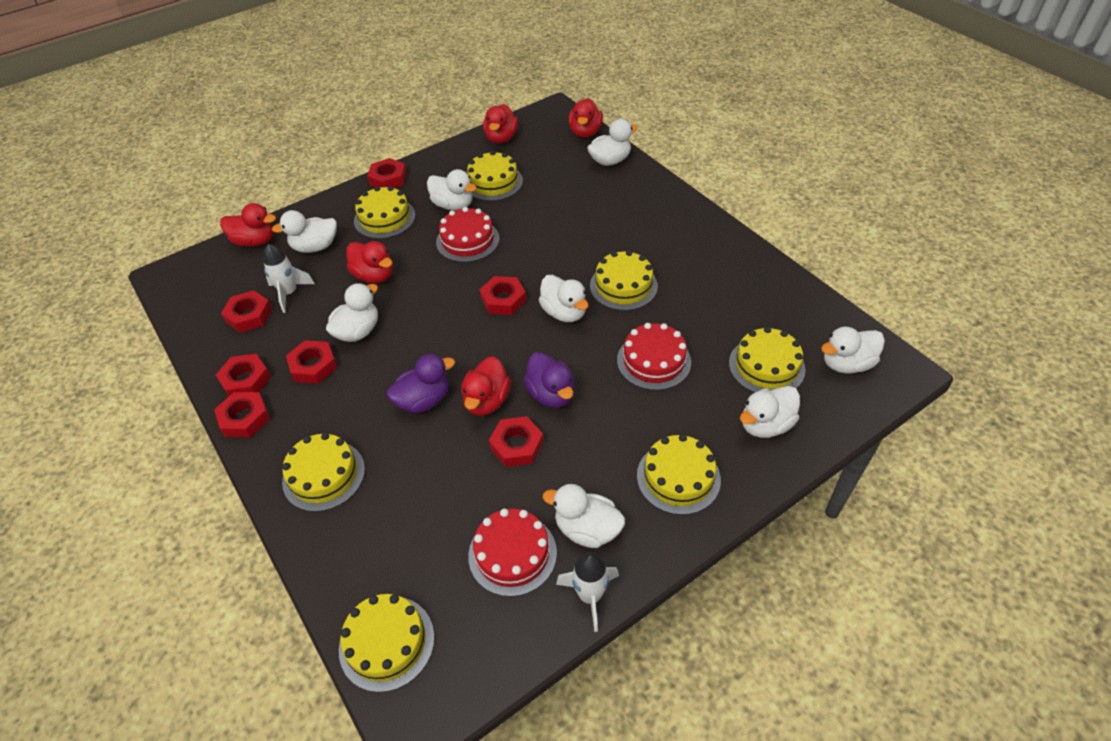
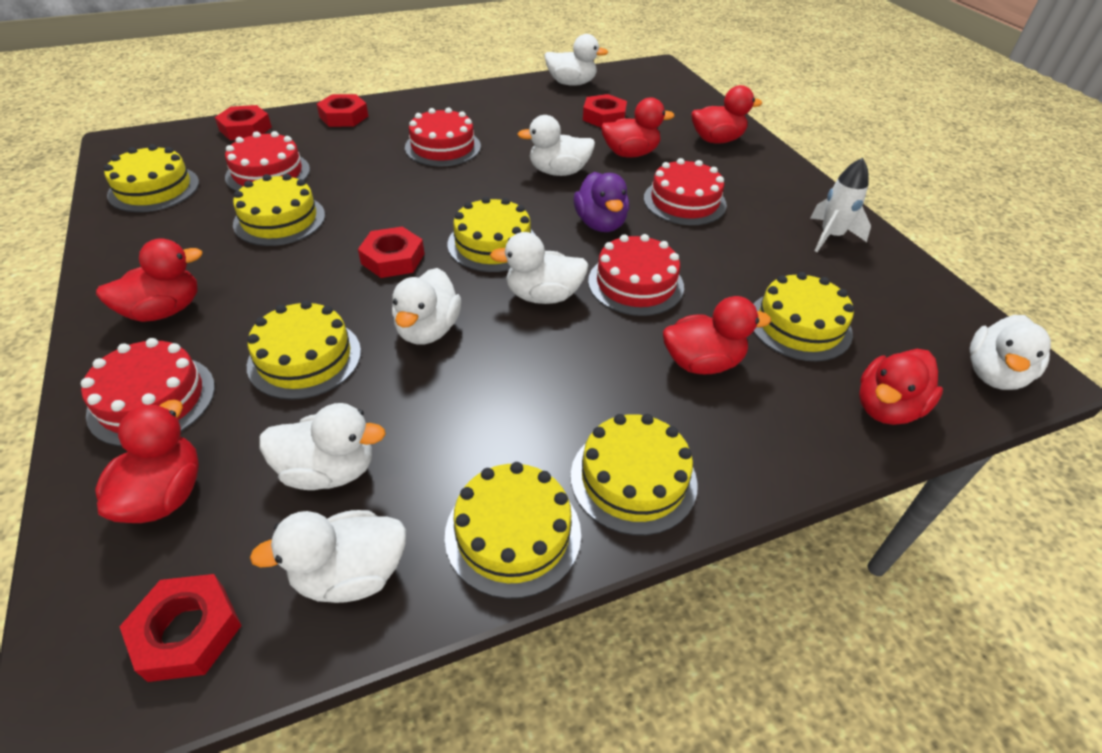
purple duck: 2 -> 1
red cake: 3 -> 5
red duck: 5 -> 6
red nut: 7 -> 5
white duck: 8 -> 7
white rocket: 2 -> 1

